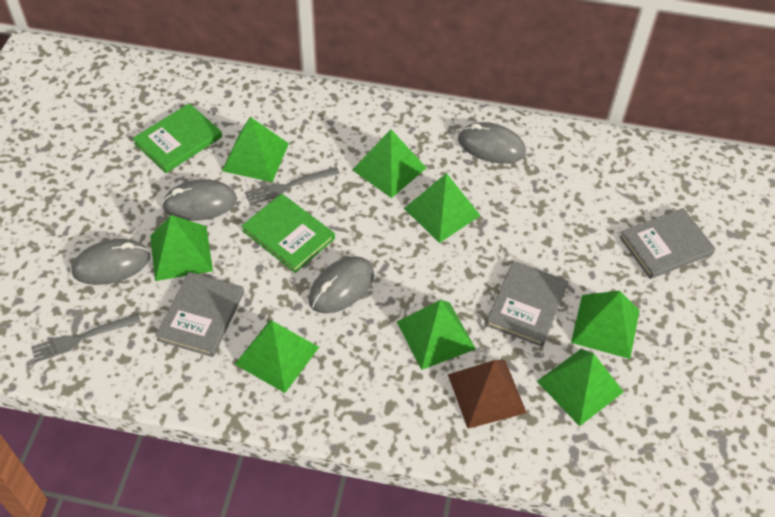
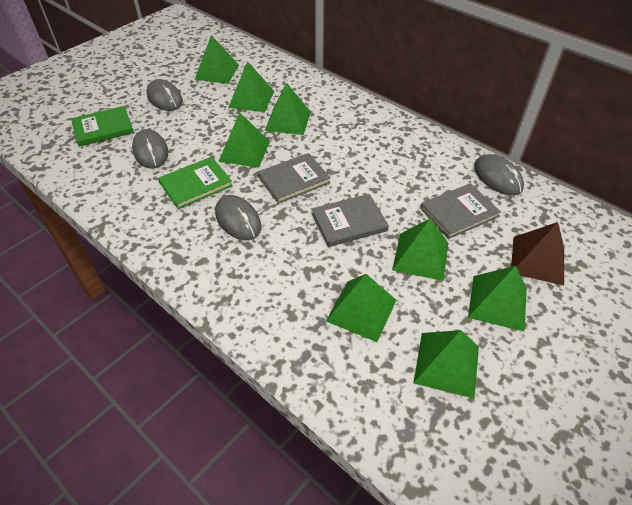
grey fork: 2 -> 0

